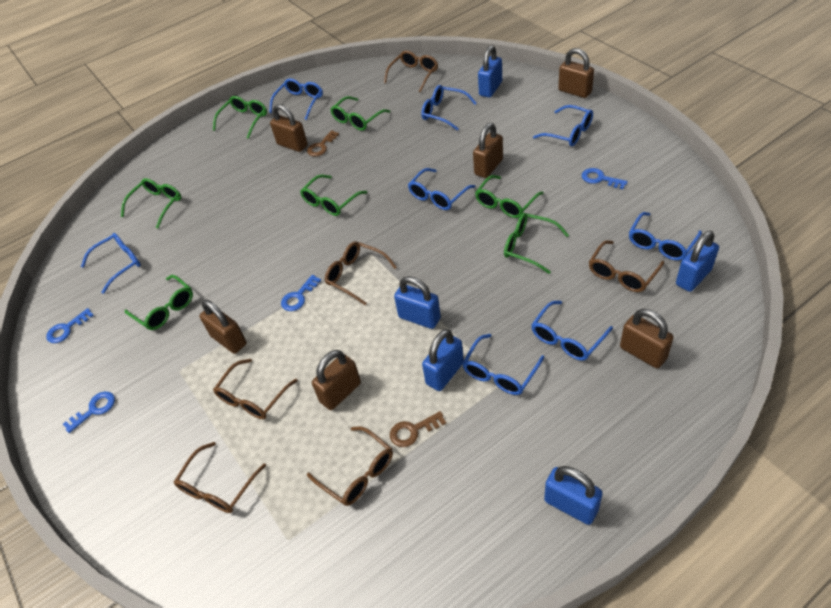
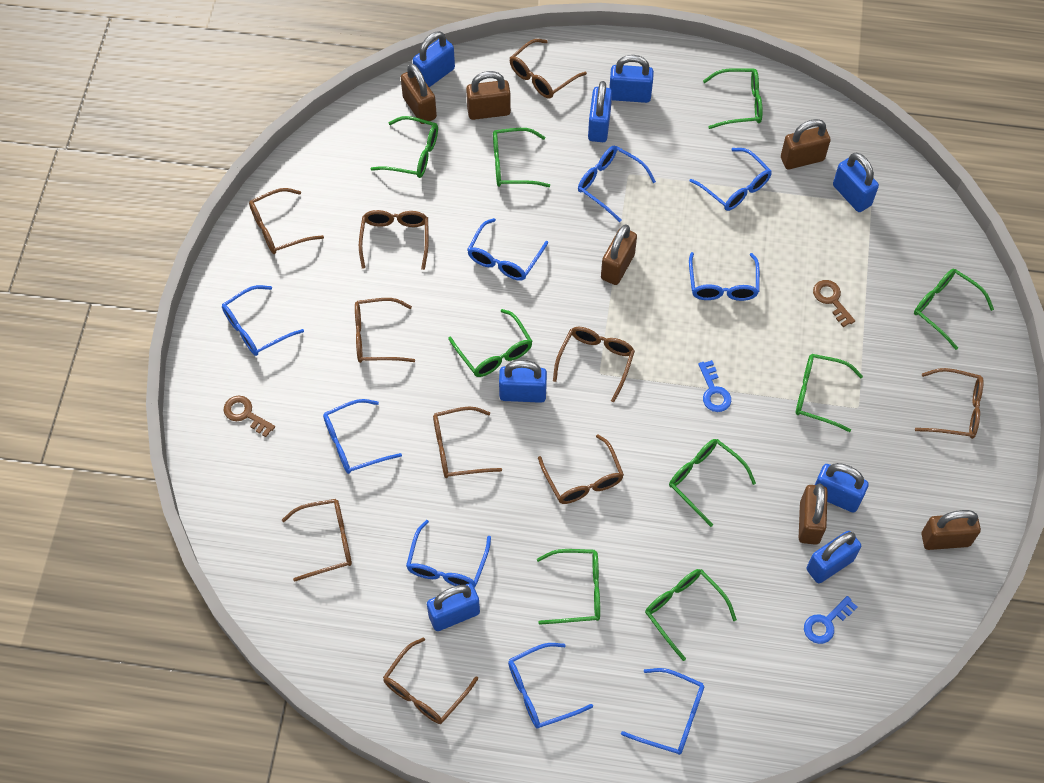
blue glasses: 8 -> 9
blue key: 4 -> 2
blue padlock: 5 -> 8
brown glasses: 6 -> 10
green glasses: 7 -> 9

